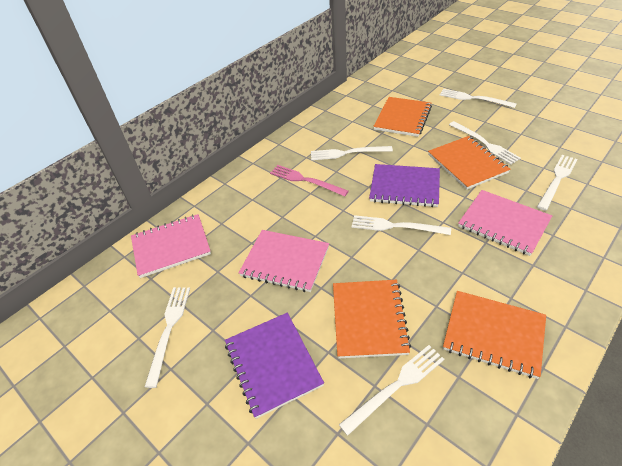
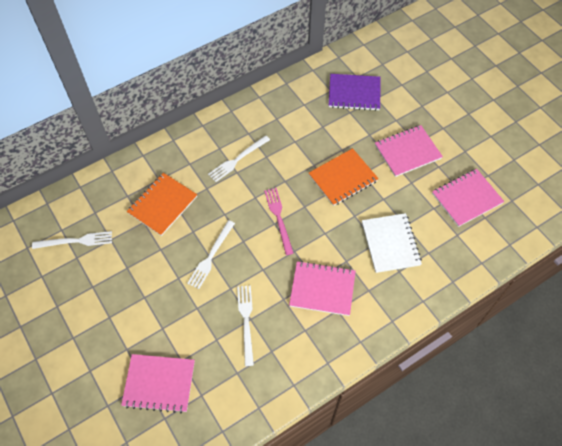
orange notebook: 4 -> 2
pink notebook: 3 -> 4
purple notebook: 2 -> 1
white fork: 7 -> 4
white notebook: 0 -> 1

